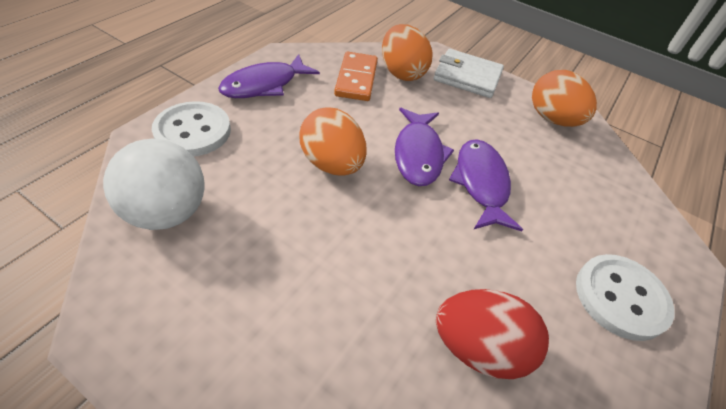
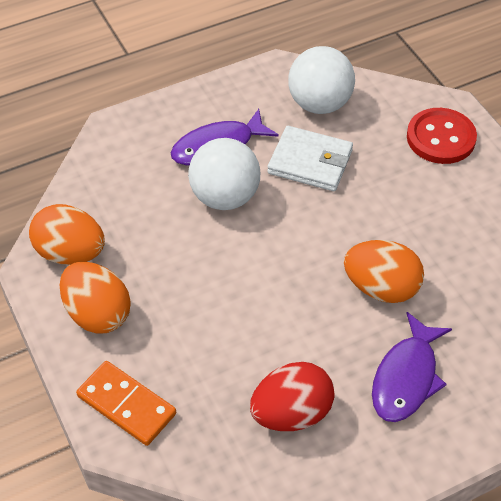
purple fish: 3 -> 2
red button: 0 -> 1
white ball: 1 -> 2
white button: 2 -> 0

